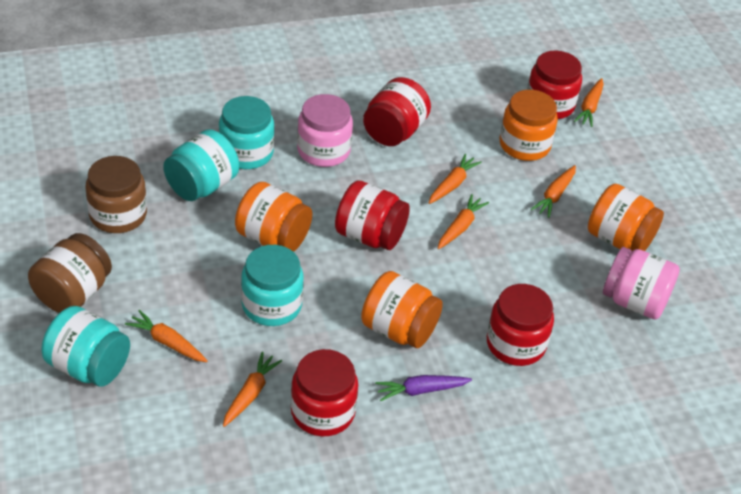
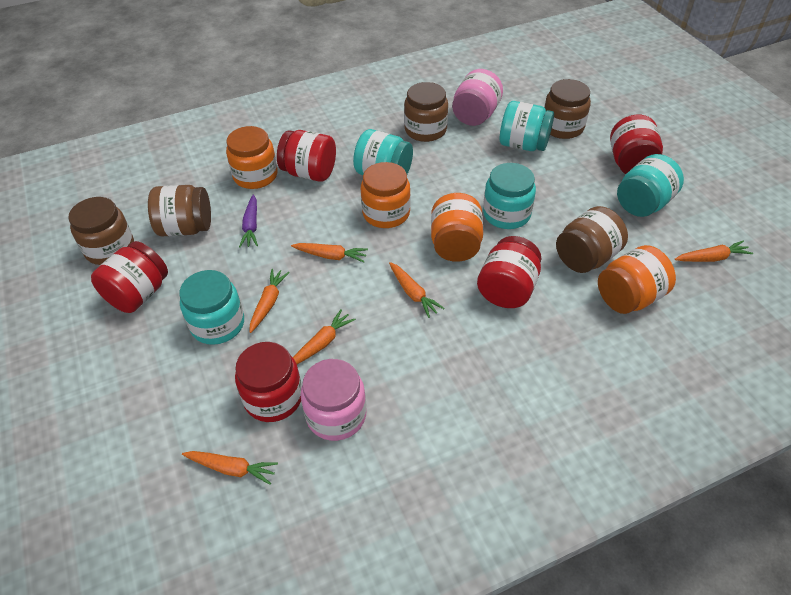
brown jar: 2 -> 5
turquoise jar: 4 -> 5

